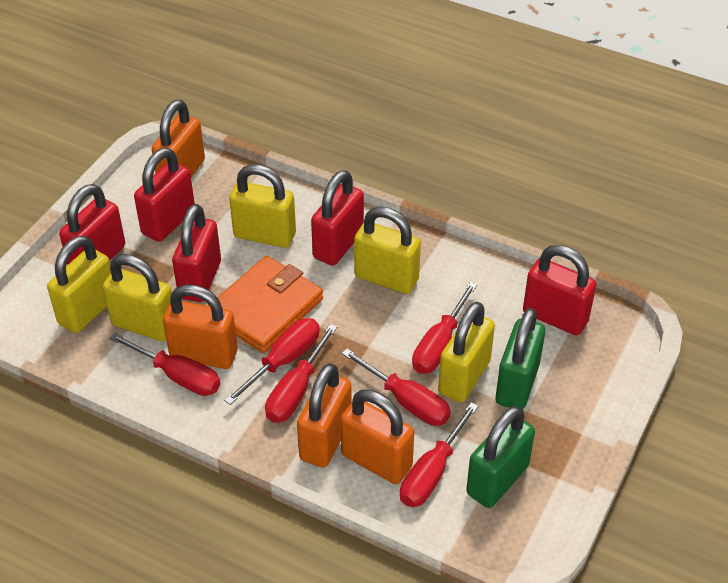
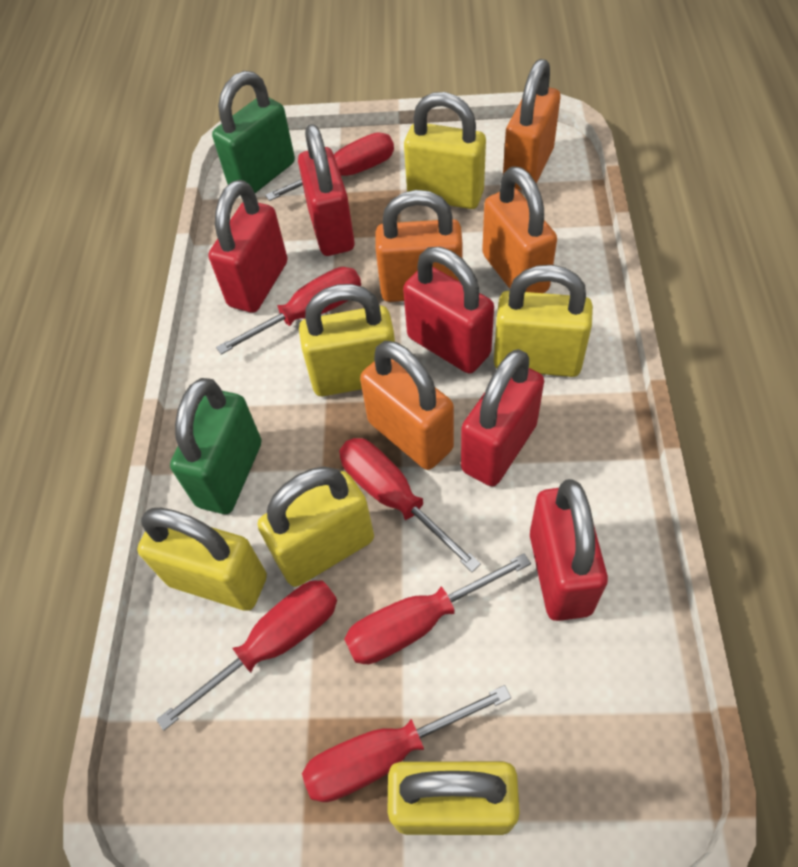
orange wallet: 1 -> 0
yellow padlock: 5 -> 6

